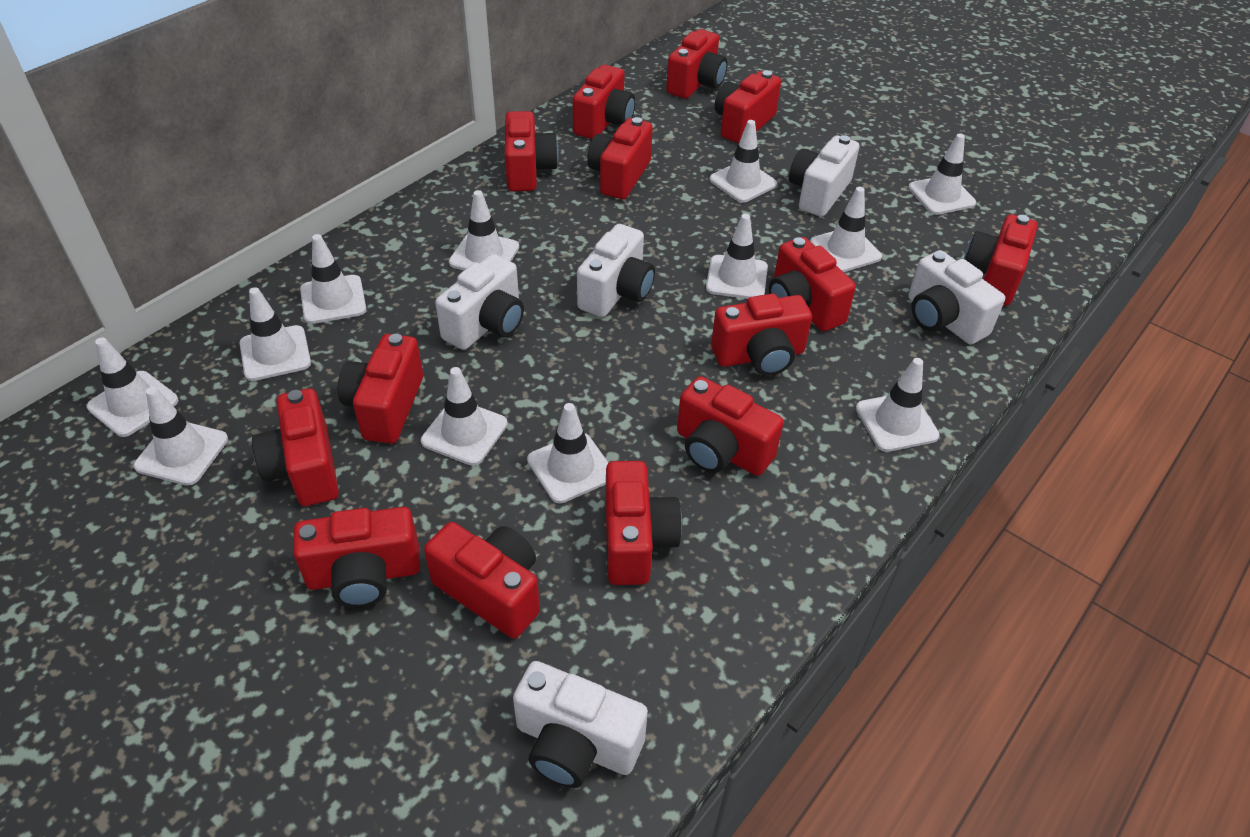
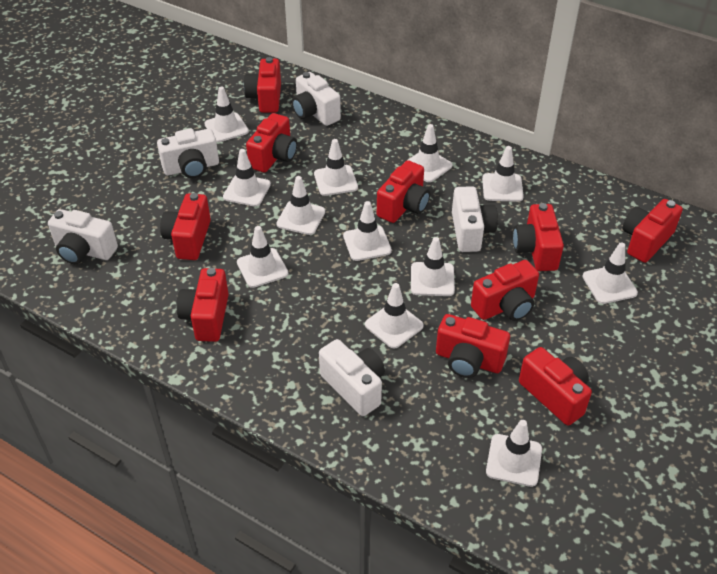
red camera: 14 -> 10

